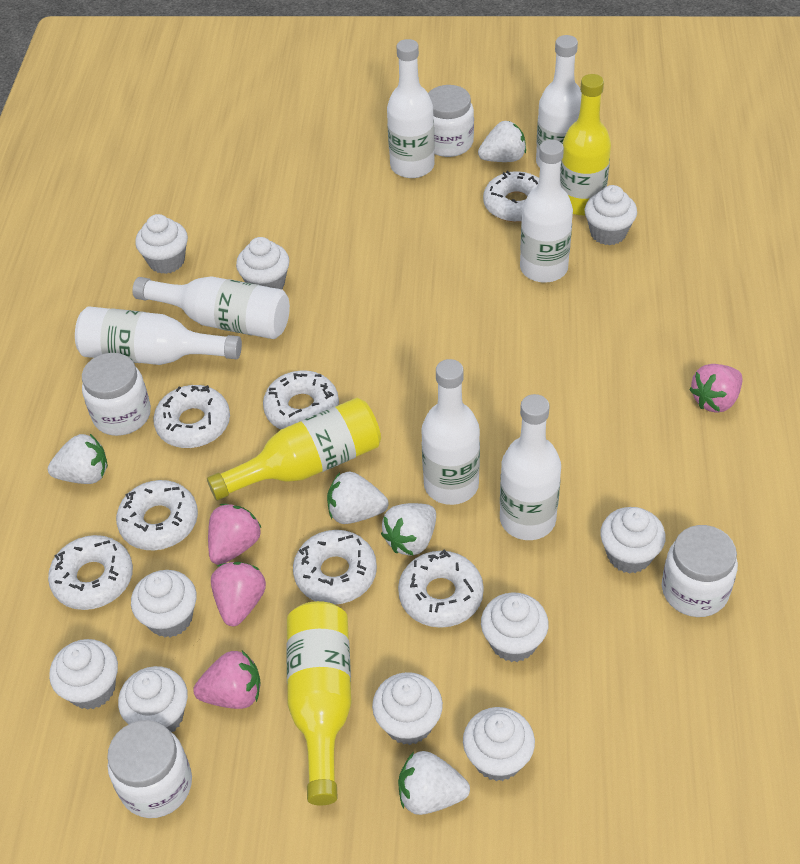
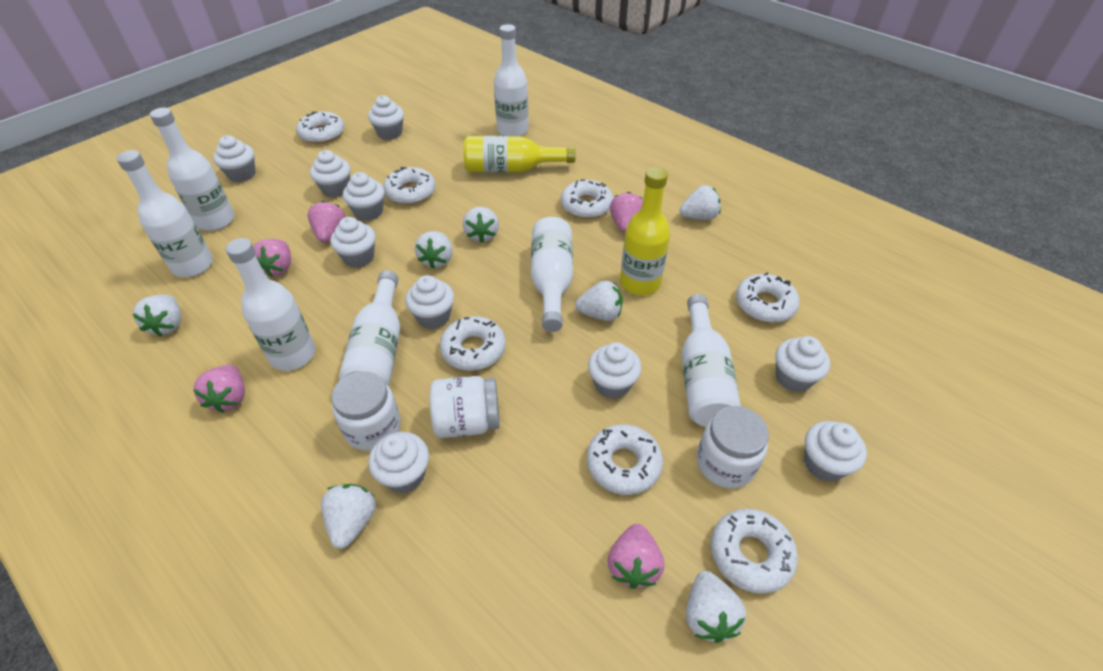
pink strawberry: 4 -> 5
white jar: 4 -> 3
white strawberry: 5 -> 7
yellow bottle: 3 -> 2

